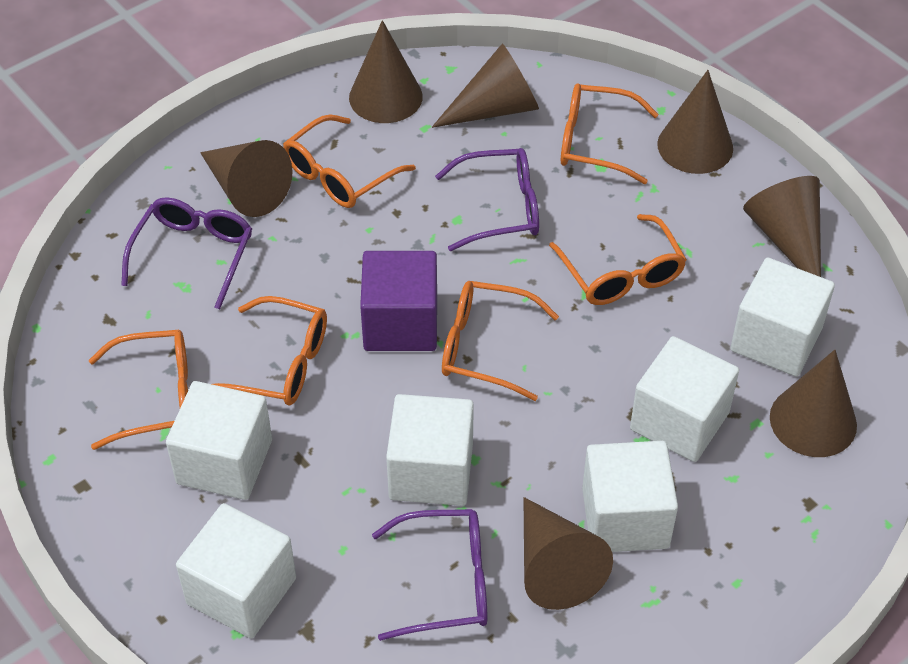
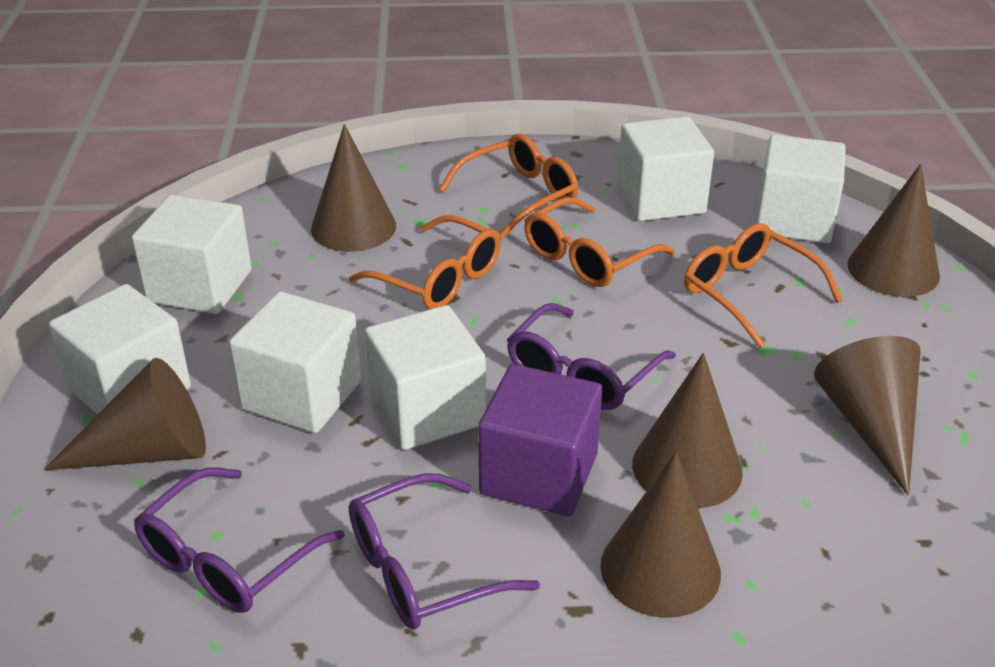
brown cone: 7 -> 6
orange glasses: 6 -> 4

